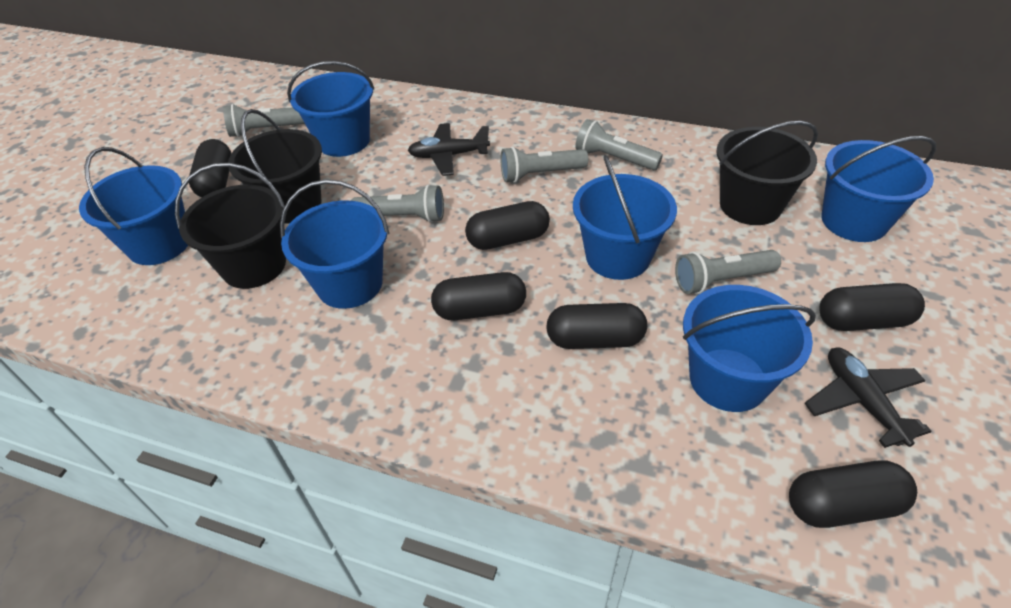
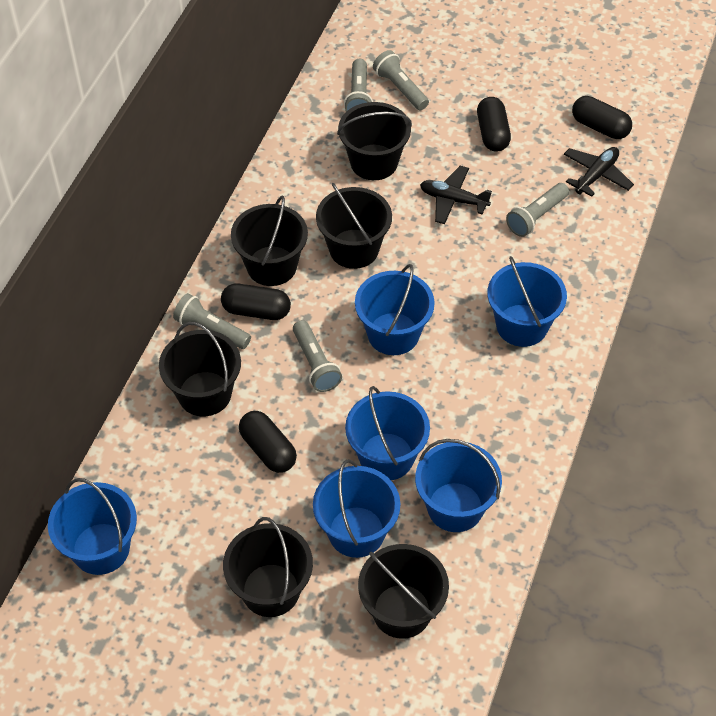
black bucket: 3 -> 6
black capsule: 6 -> 4

